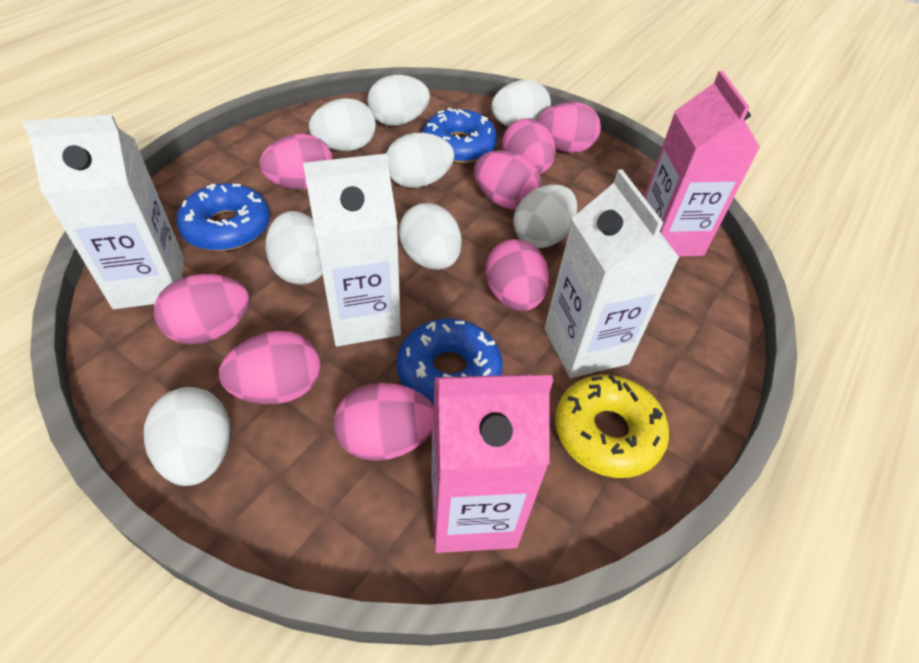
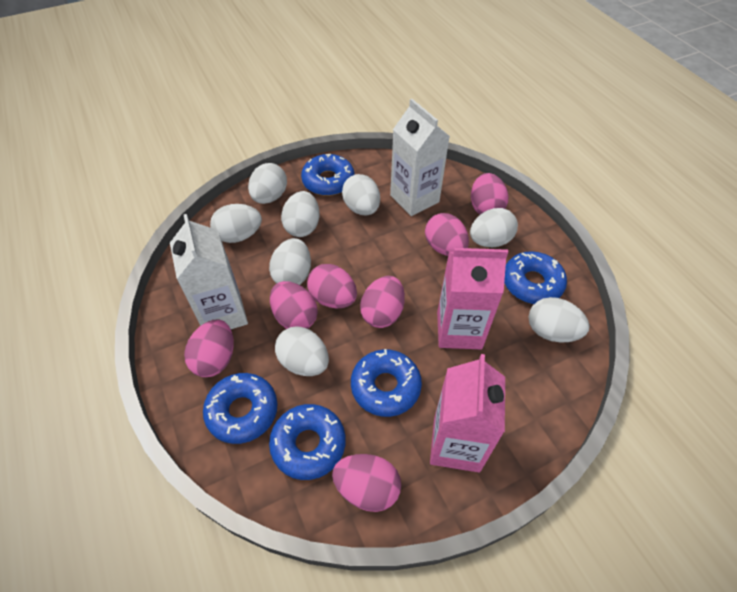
blue donut: 3 -> 5
pink egg: 8 -> 7
white carton: 3 -> 2
yellow donut: 1 -> 0

